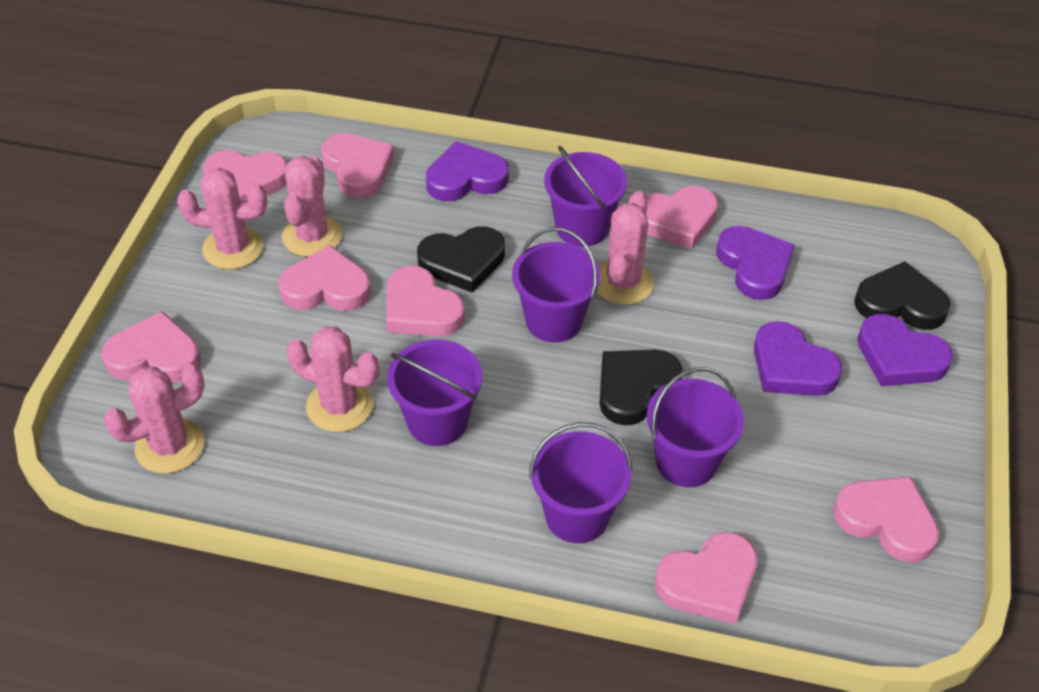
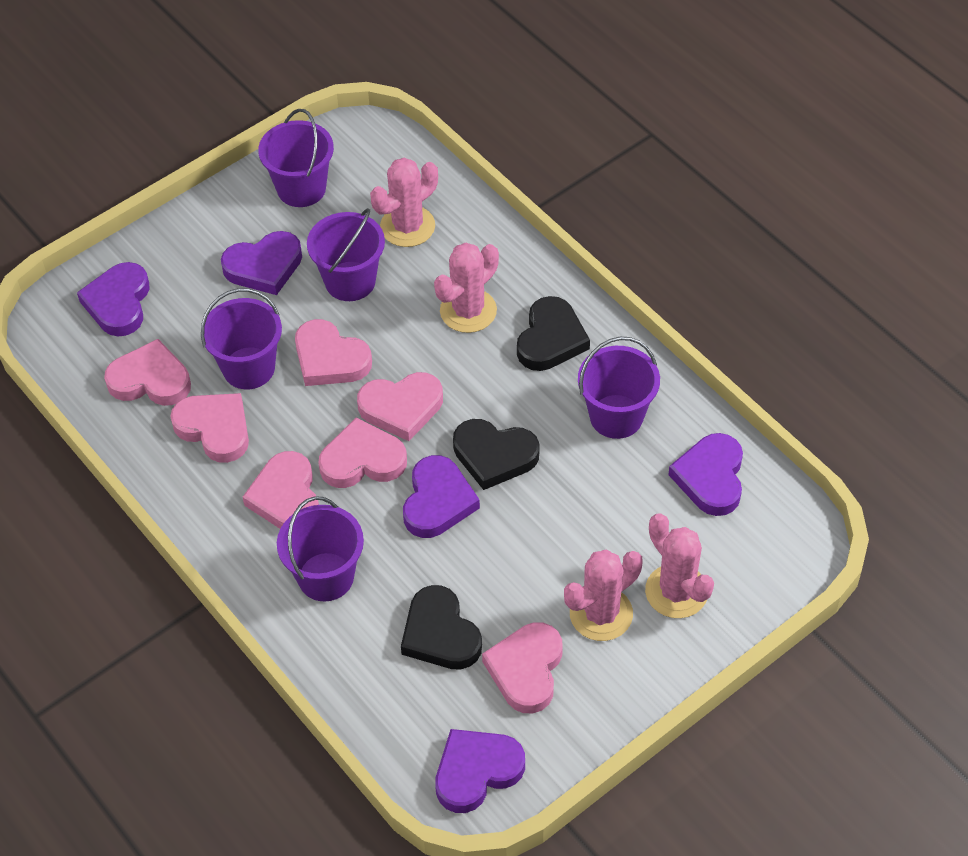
pink cactus: 5 -> 4
pink heart: 8 -> 7
purple heart: 4 -> 5

